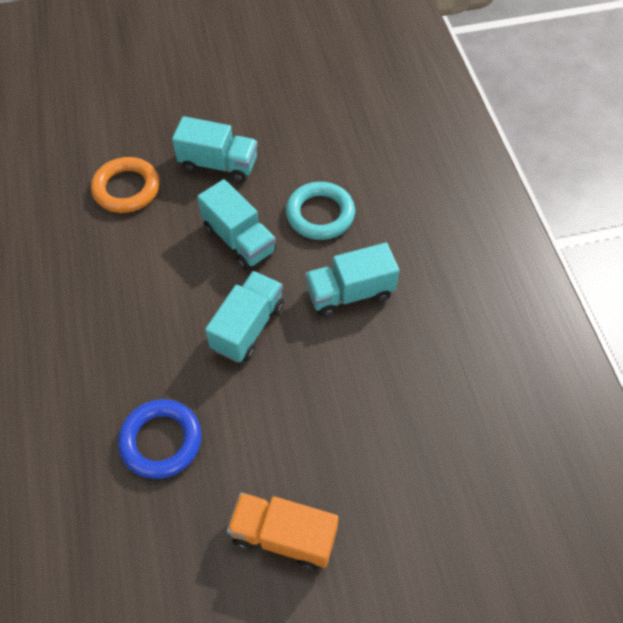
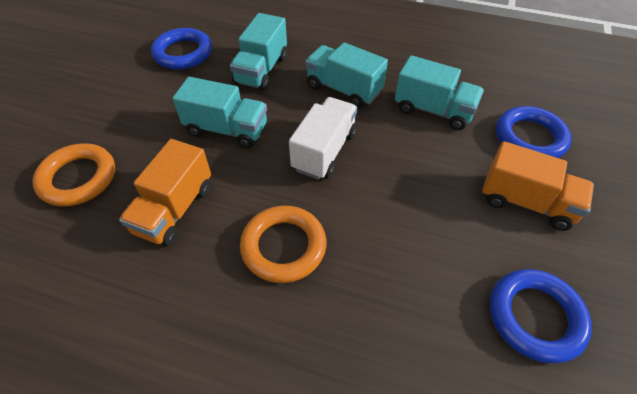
blue ring: 1 -> 3
orange ring: 1 -> 2
orange truck: 1 -> 2
turquoise ring: 1 -> 0
white truck: 0 -> 1

